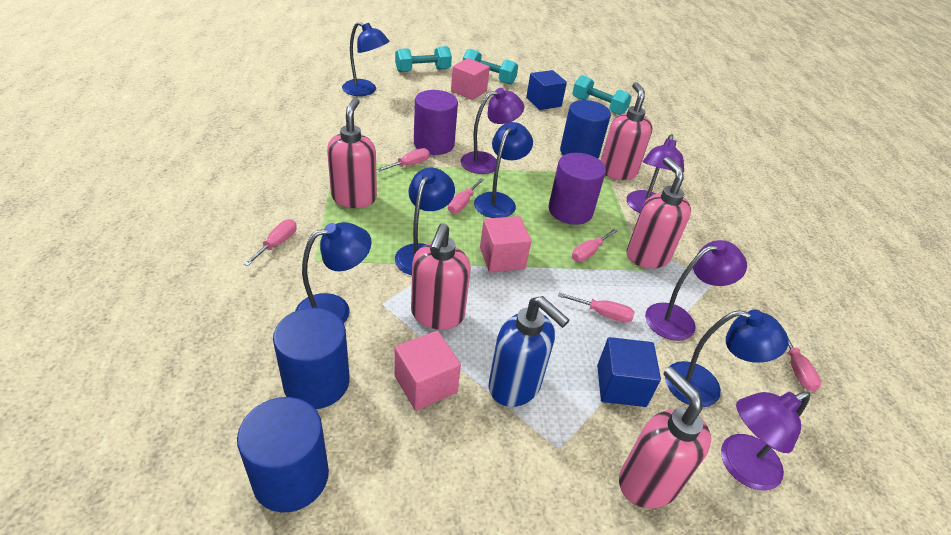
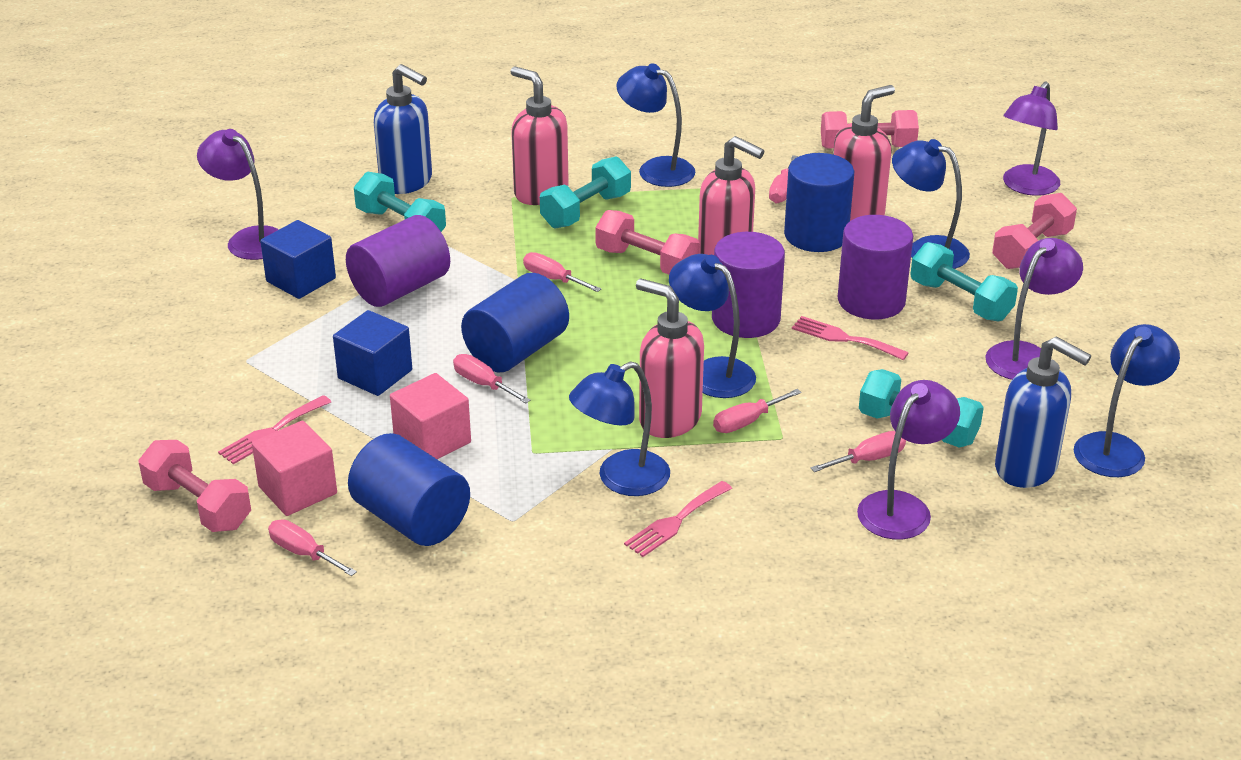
blue soap dispenser: 1 -> 2
pink cube: 3 -> 2
pink dumbbell: 0 -> 4
pink fork: 0 -> 3
pink soap dispenser: 5 -> 4
purple cylinder: 2 -> 3
turquoise dumbbell: 3 -> 4

